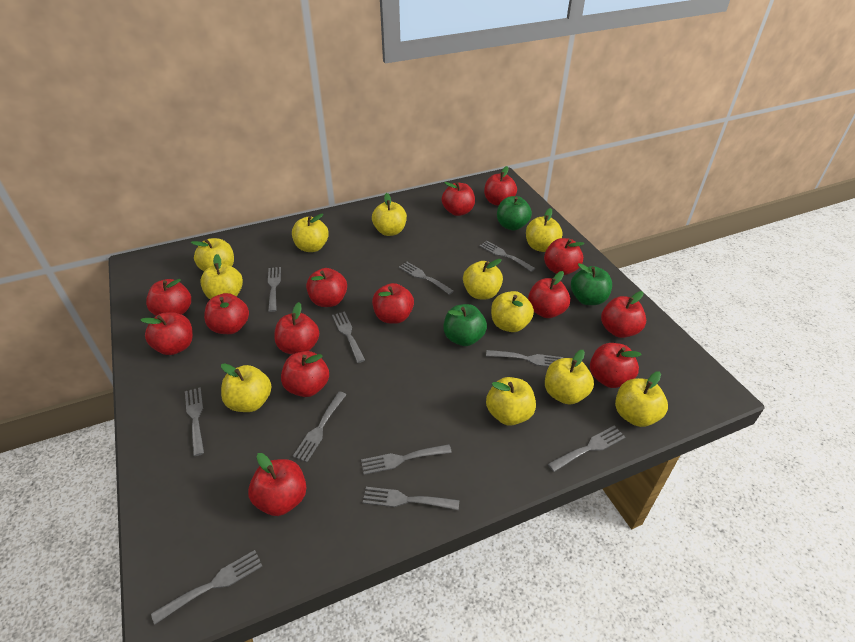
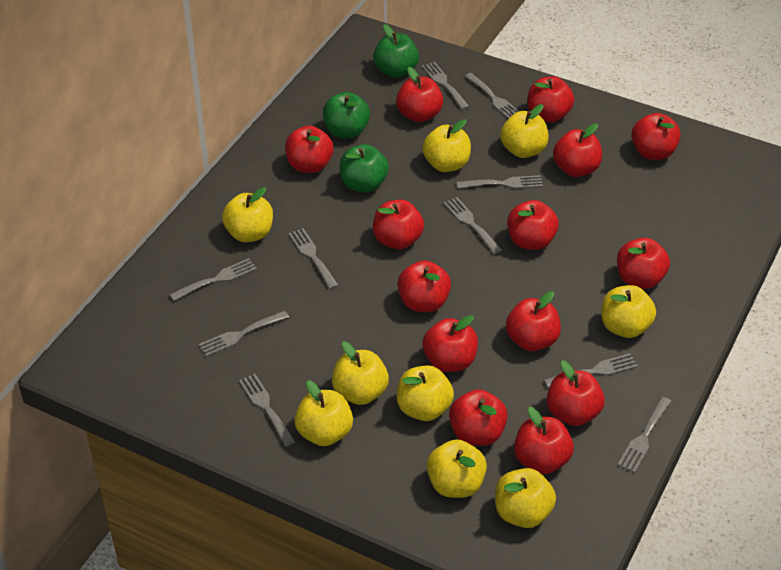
grey fork: 11 -> 10
yellow apple: 11 -> 9

